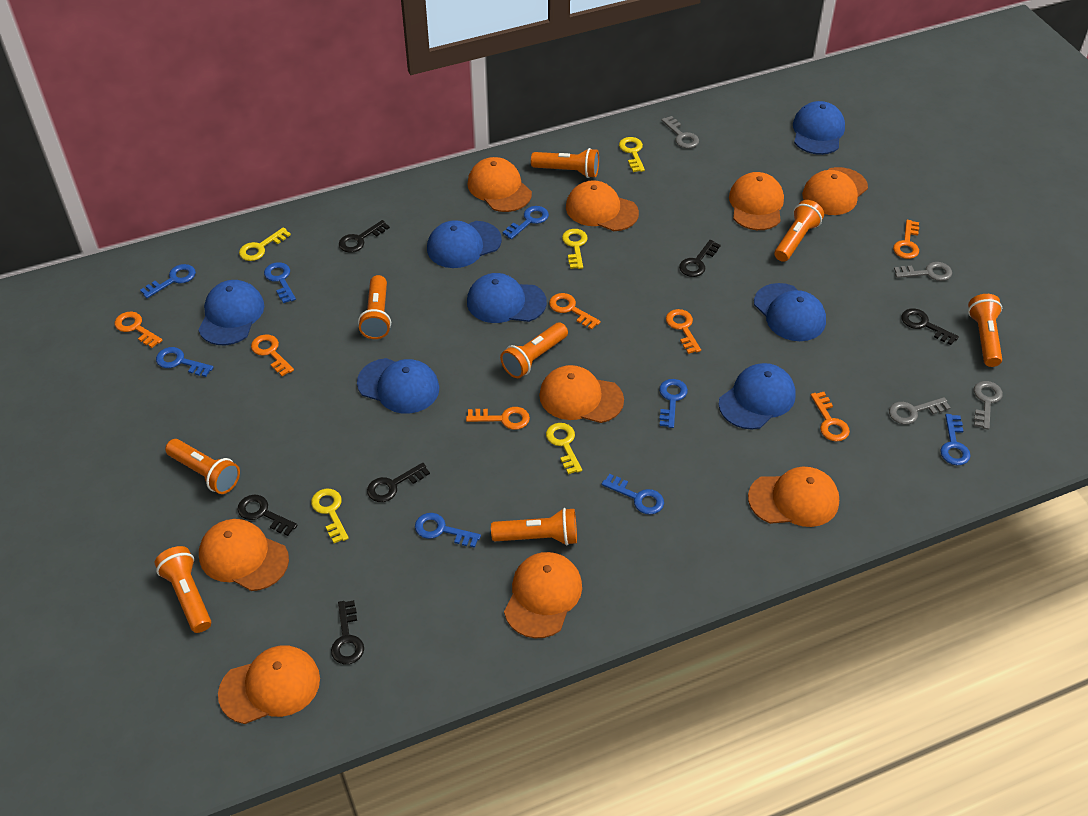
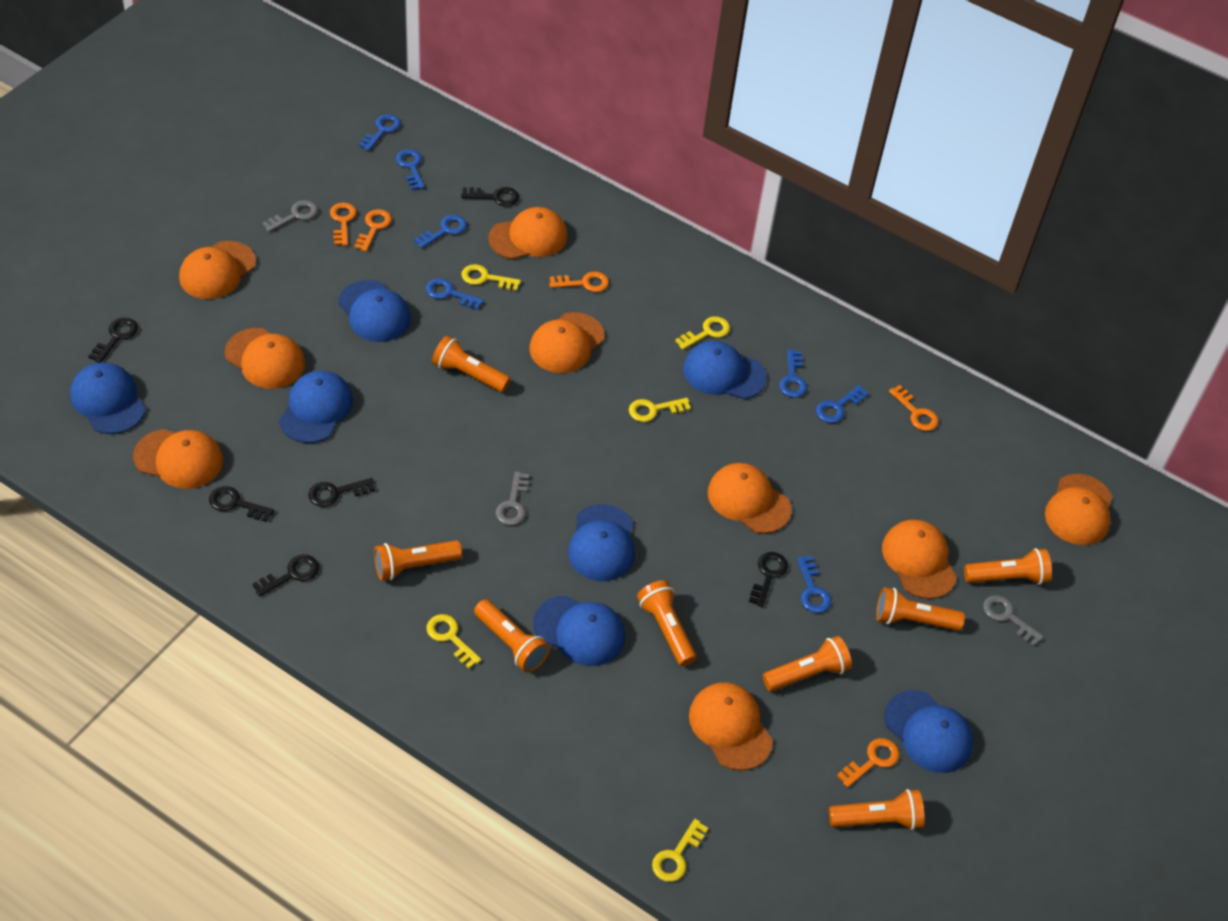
blue key: 8 -> 7
grey key: 4 -> 3
orange key: 7 -> 5

